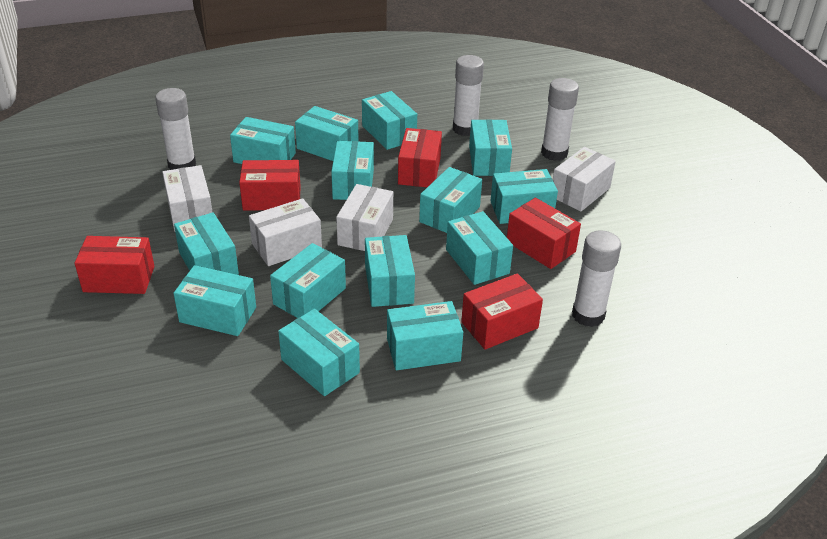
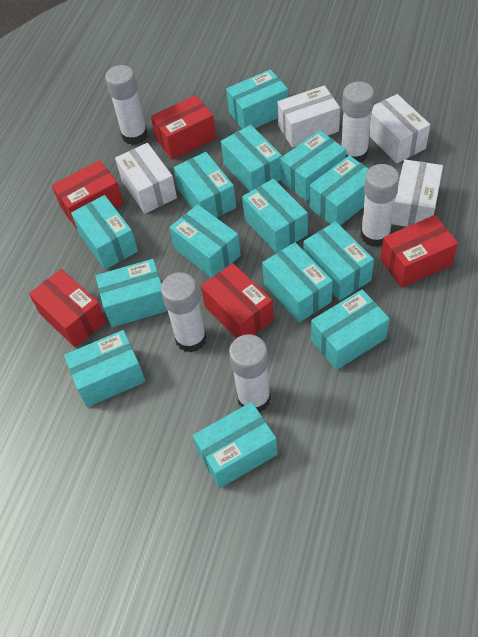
white glue stick: 4 -> 5

